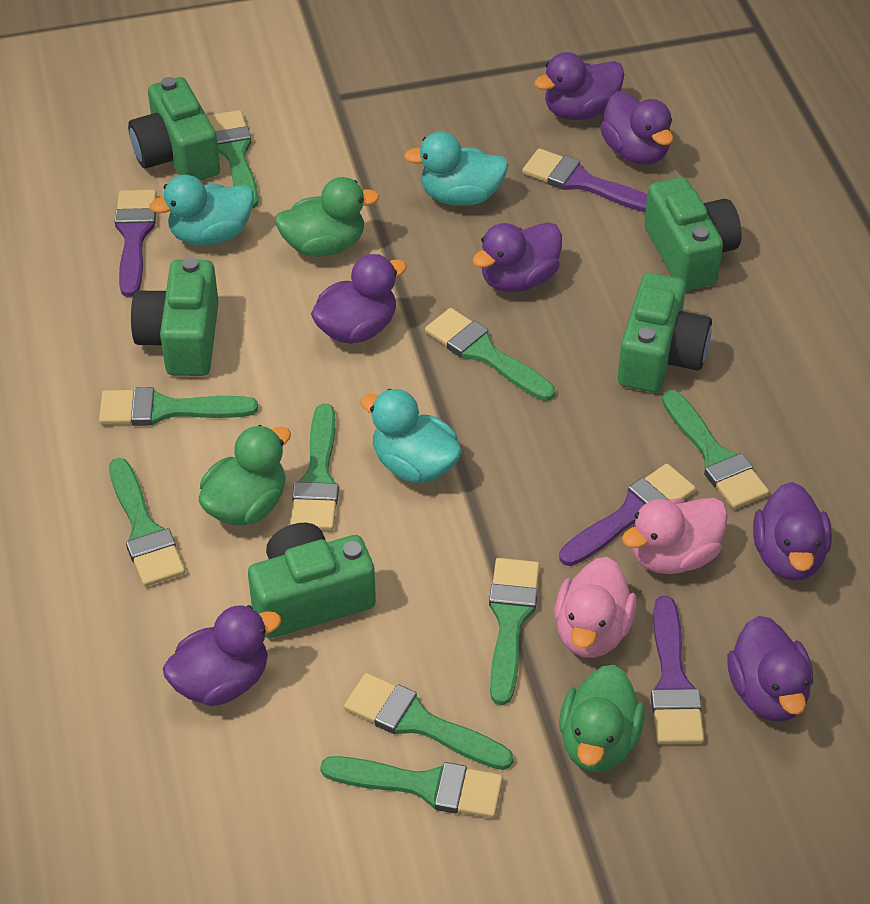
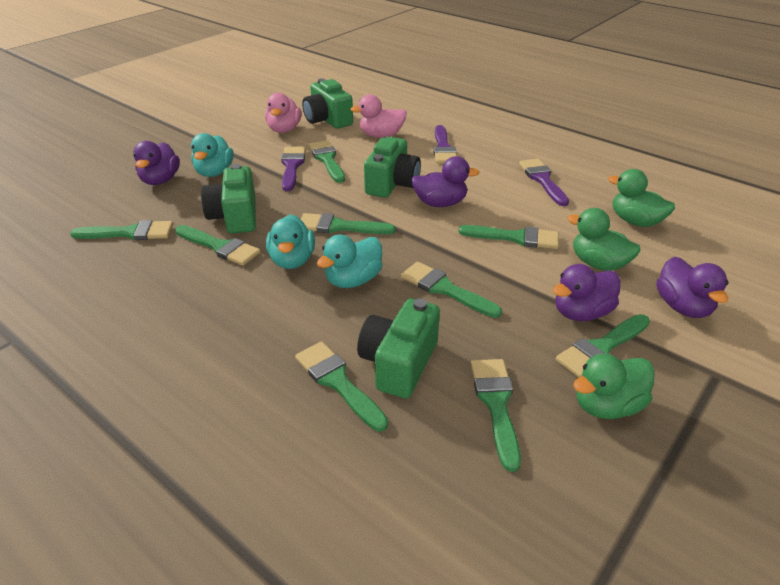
green camera: 5 -> 4
purple brush: 4 -> 3
purple duck: 7 -> 4

